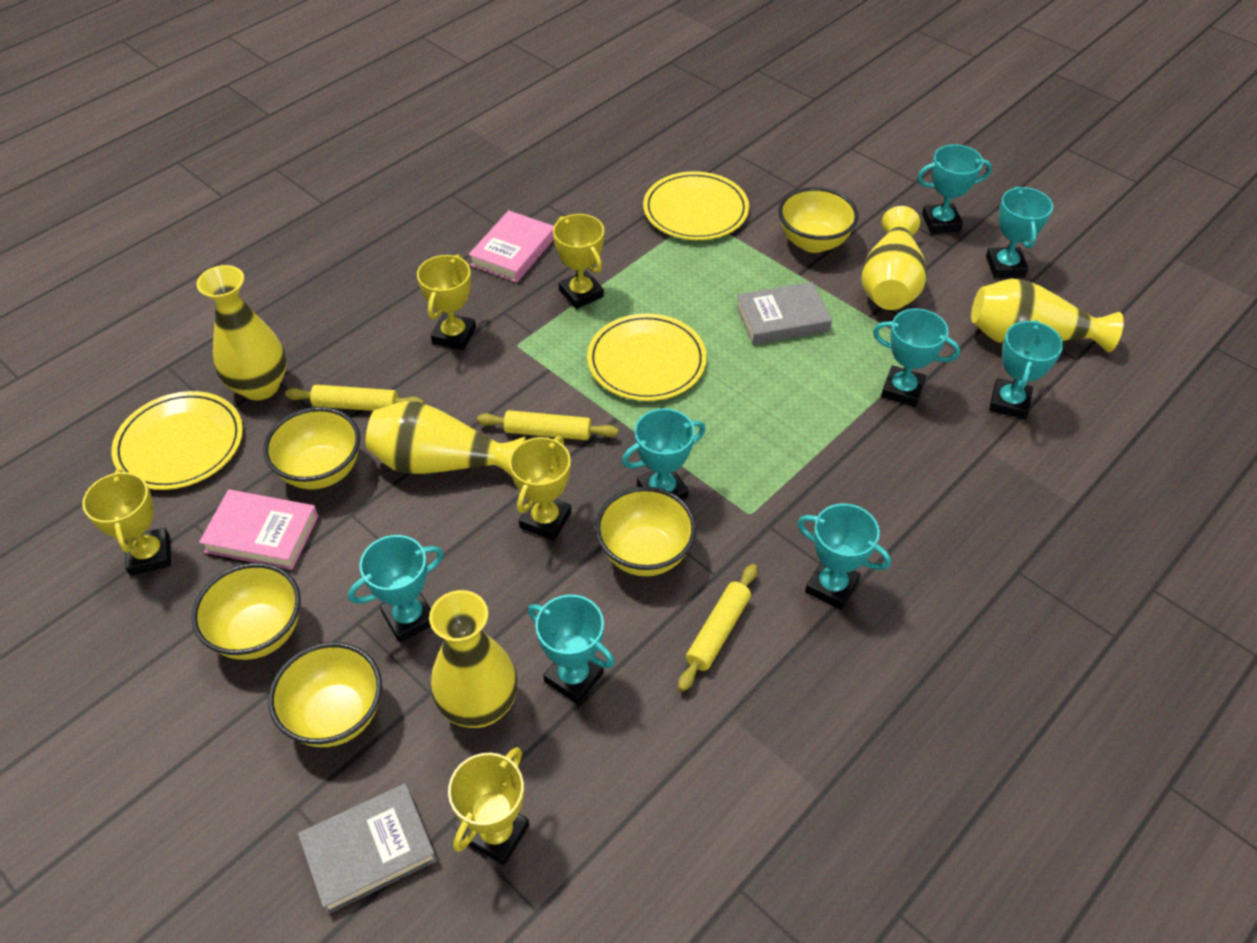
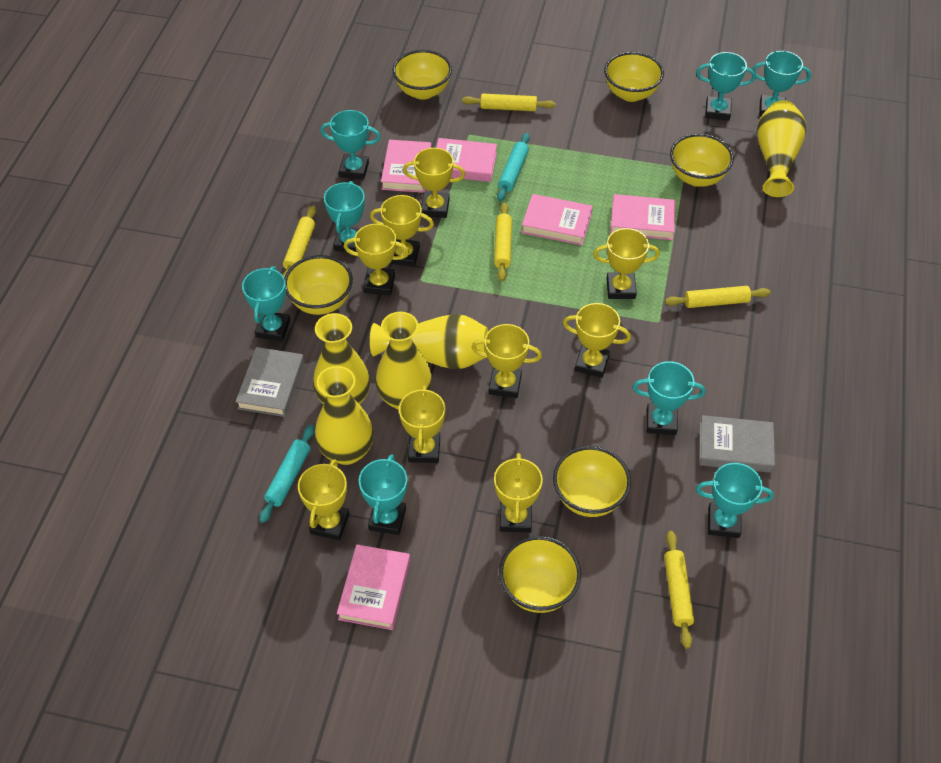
pink book: 2 -> 5
turquoise rolling pin: 0 -> 2
yellow bowl: 5 -> 6
yellow plate: 3 -> 0
yellow rolling pin: 3 -> 5
yellow trophy: 5 -> 9

